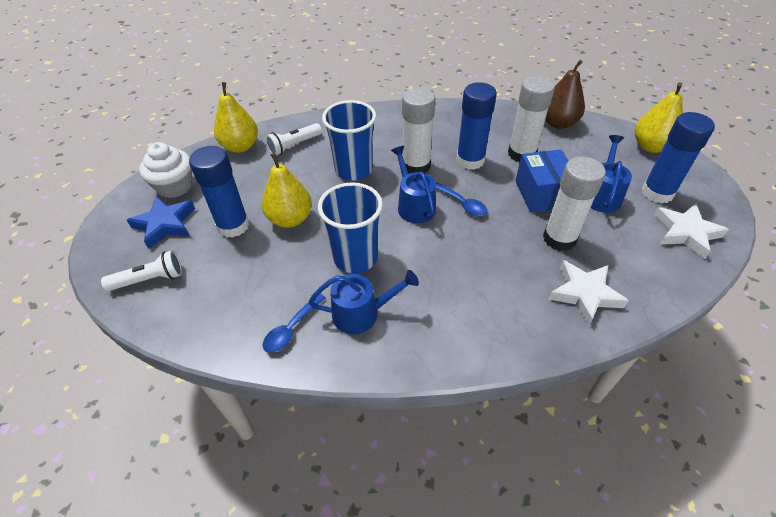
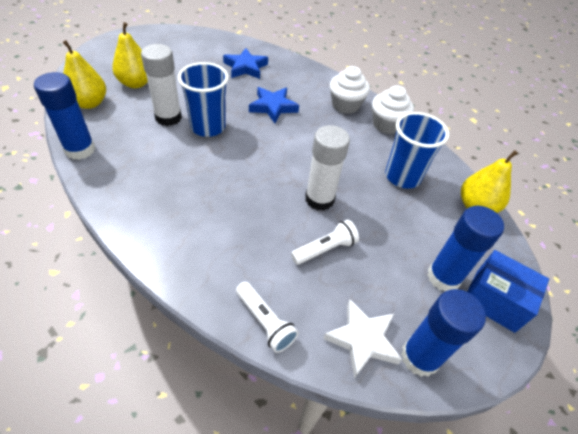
blue spoon: 2 -> 0
blue star: 1 -> 2
blue watering can: 3 -> 0
brown pear: 1 -> 0
white cupcake: 1 -> 2
white glue stick: 3 -> 2
white star: 2 -> 1

